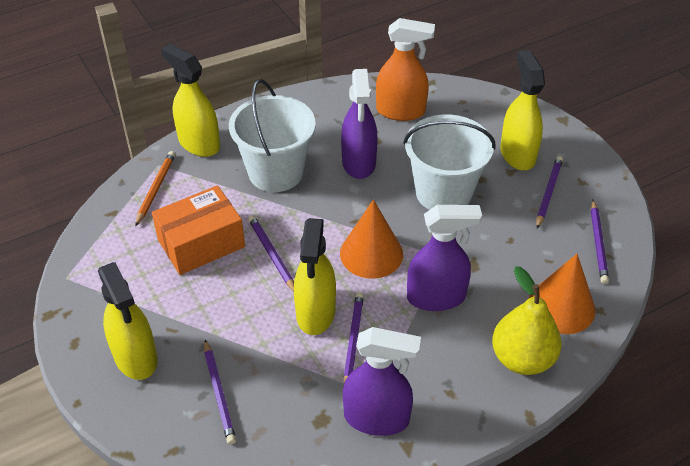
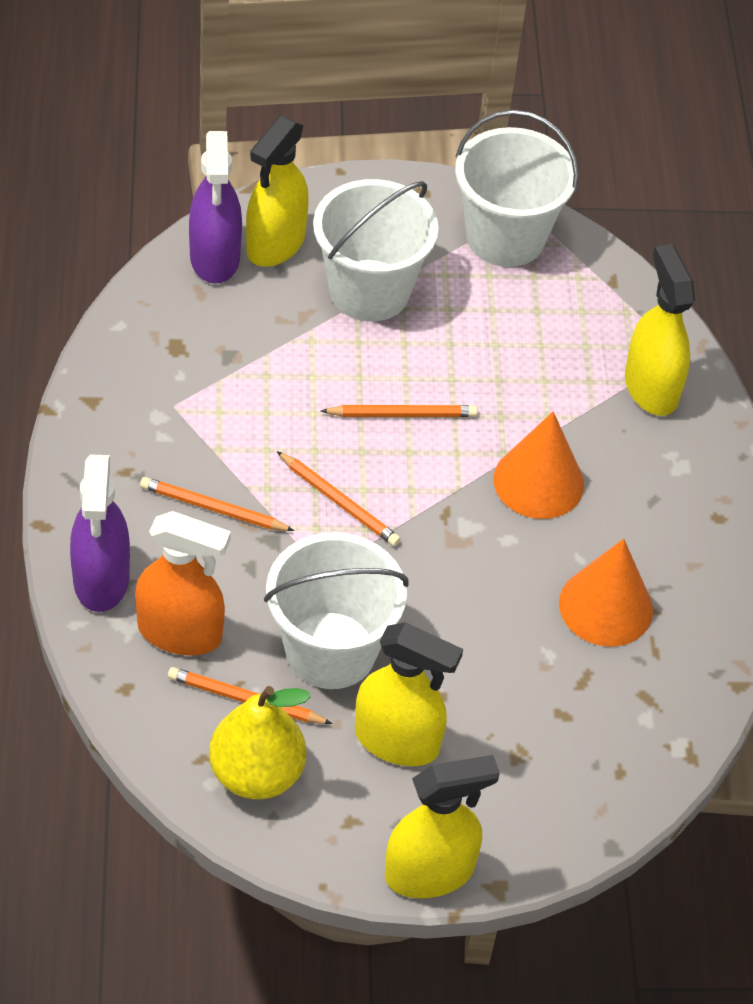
orange box: 1 -> 0
orange pencil: 1 -> 4
purple pencil: 5 -> 0
purple spray bottle: 3 -> 2
white bucket: 2 -> 3

